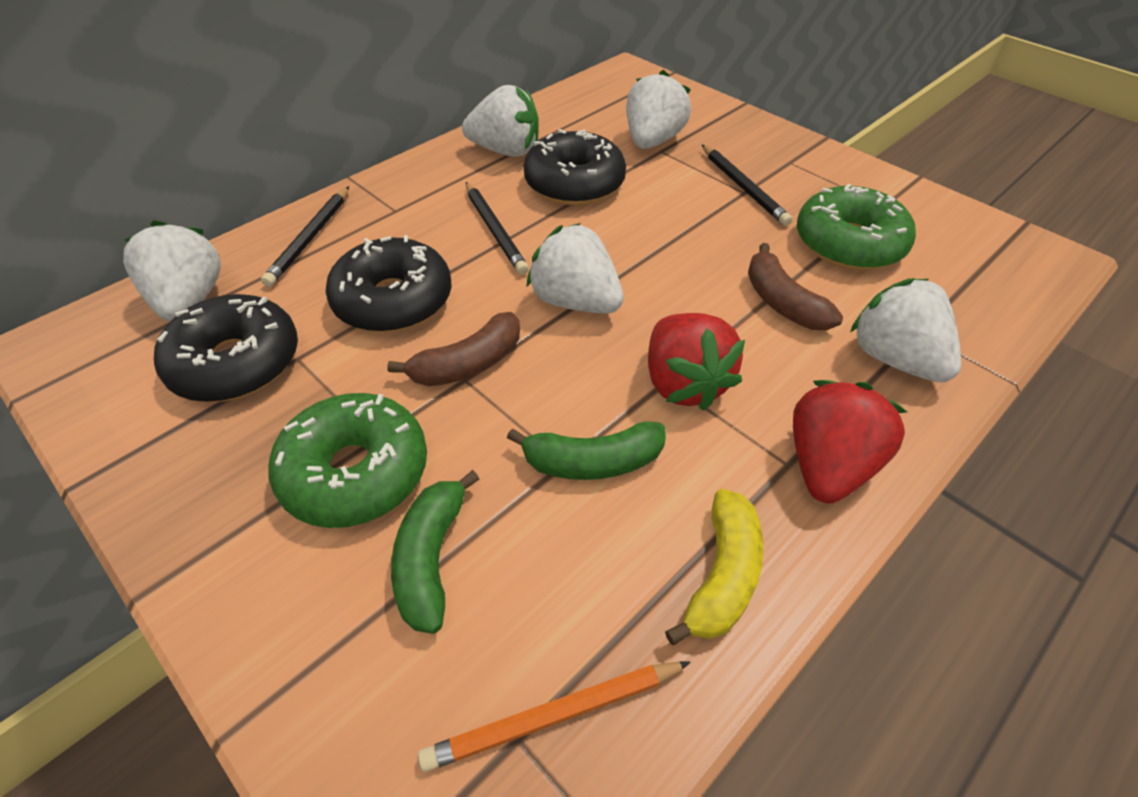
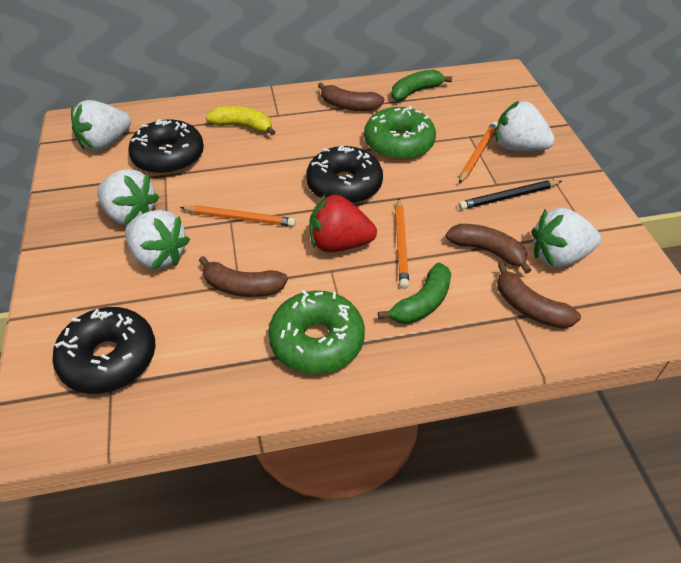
black pencil: 3 -> 1
brown banana: 2 -> 4
orange pencil: 1 -> 3
red strawberry: 2 -> 1

